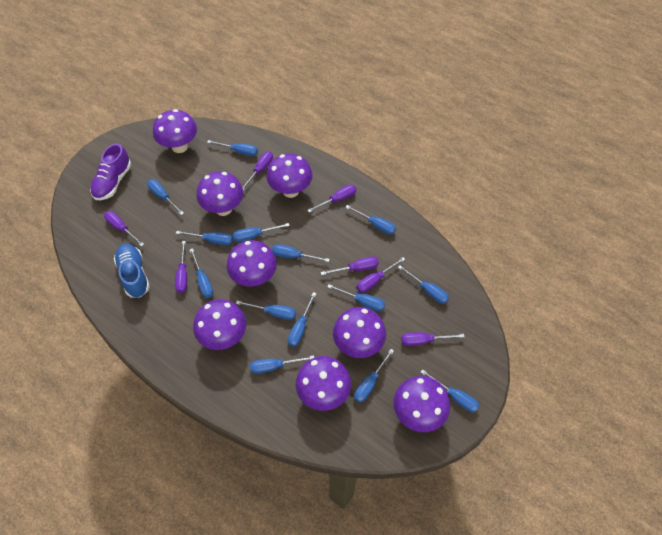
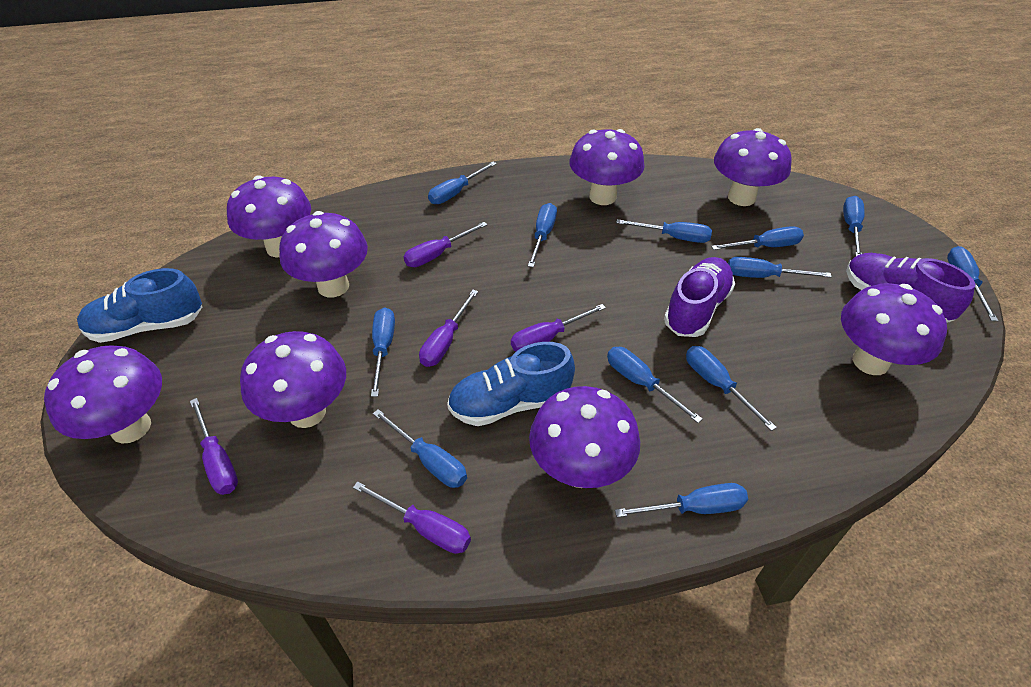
blue screwdriver: 14 -> 12
blue shoe: 1 -> 2
purple screwdriver: 7 -> 5
purple shoe: 1 -> 2

